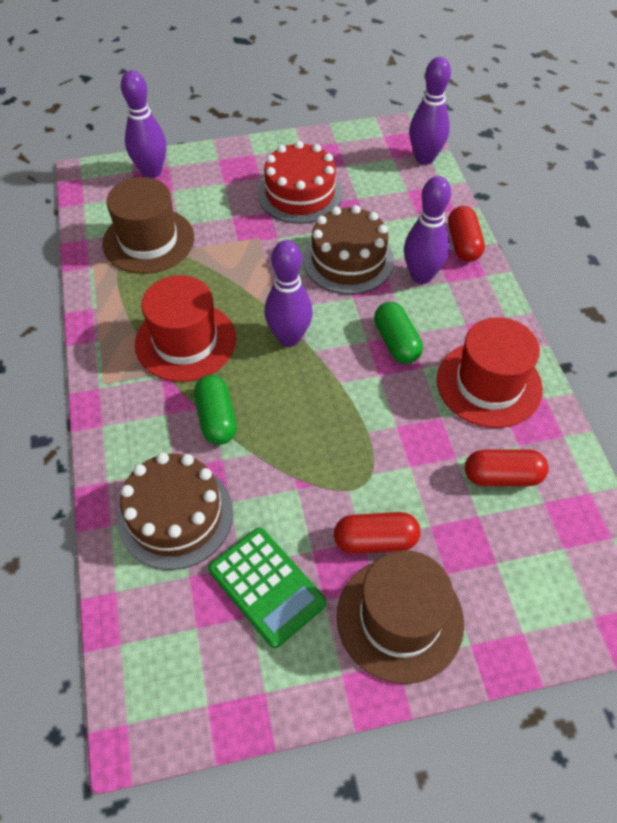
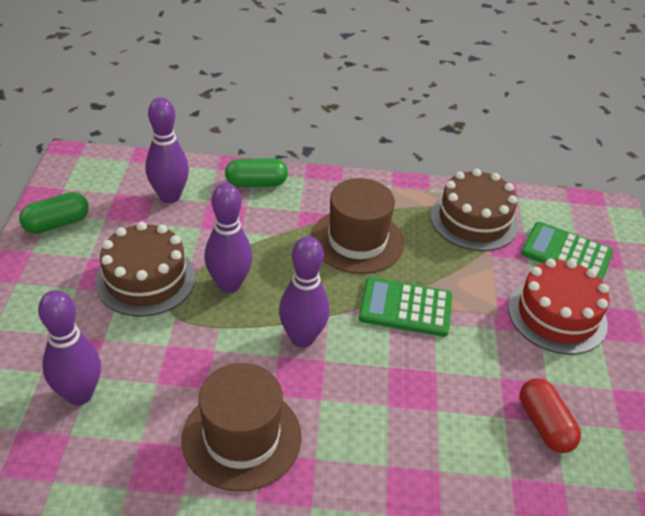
green calculator: 1 -> 2
red capsule: 3 -> 1
red hat: 2 -> 0

